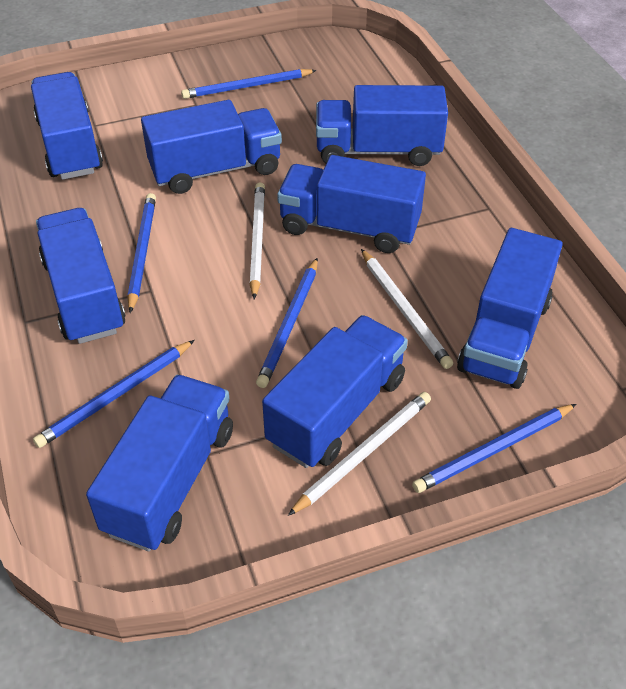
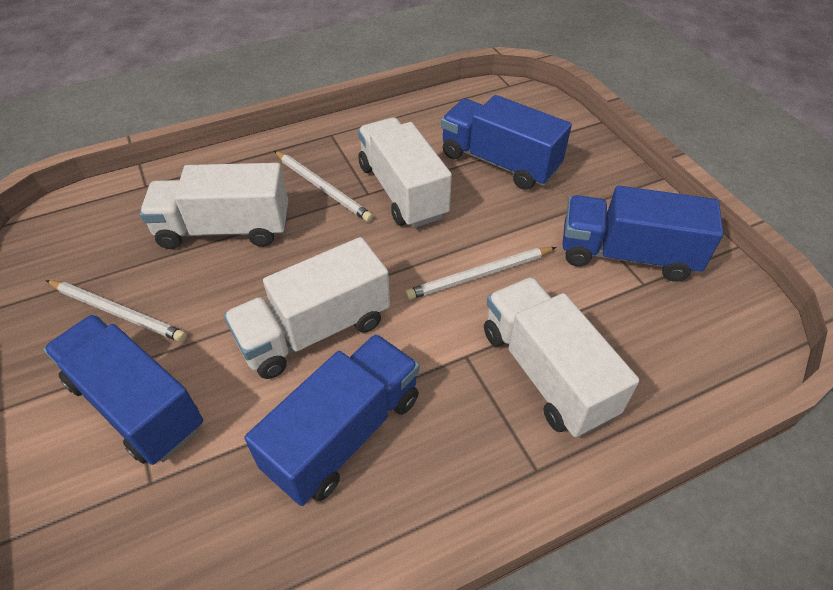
blue pencil: 5 -> 0
blue truck: 8 -> 4
white truck: 0 -> 4

